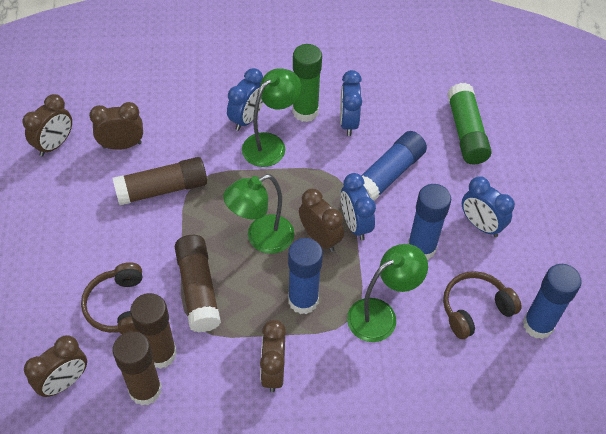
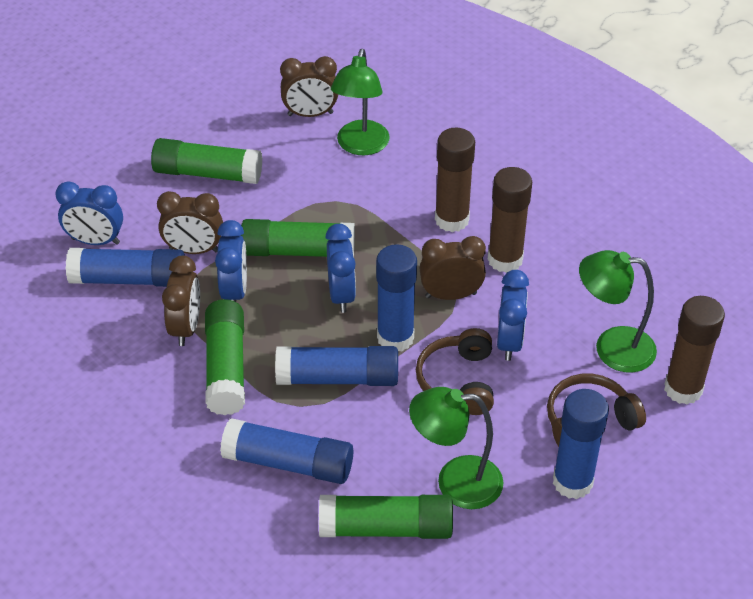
blue glue stick: 4 -> 5
brown clock: 5 -> 4
brown glue stick: 4 -> 3
green glue stick: 2 -> 4

